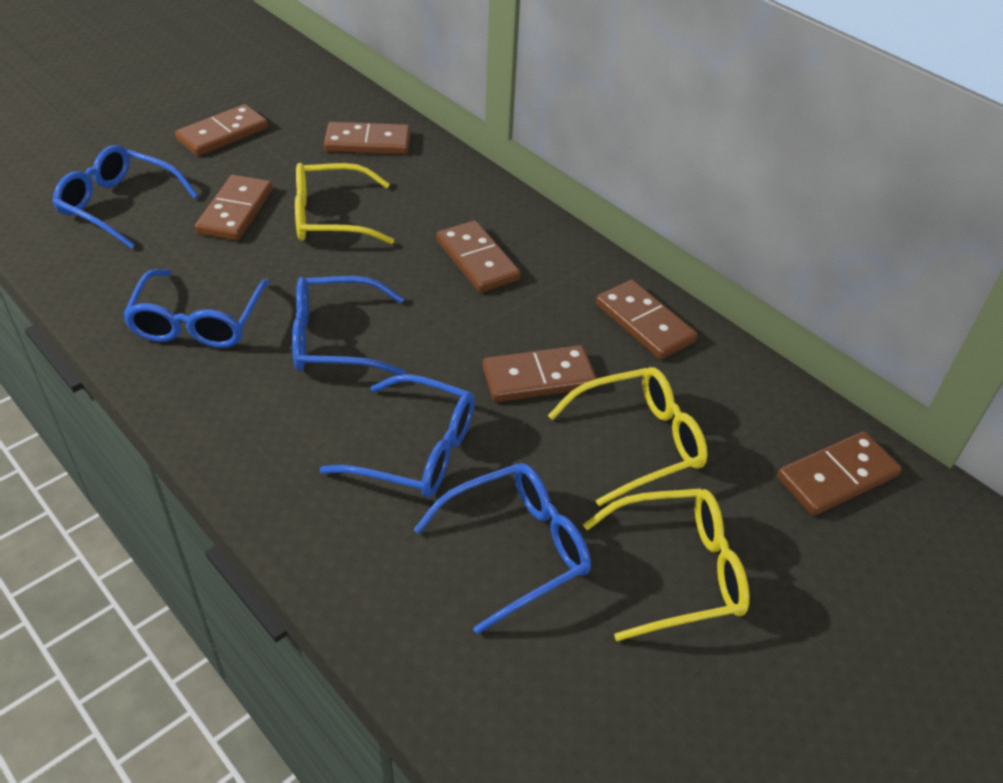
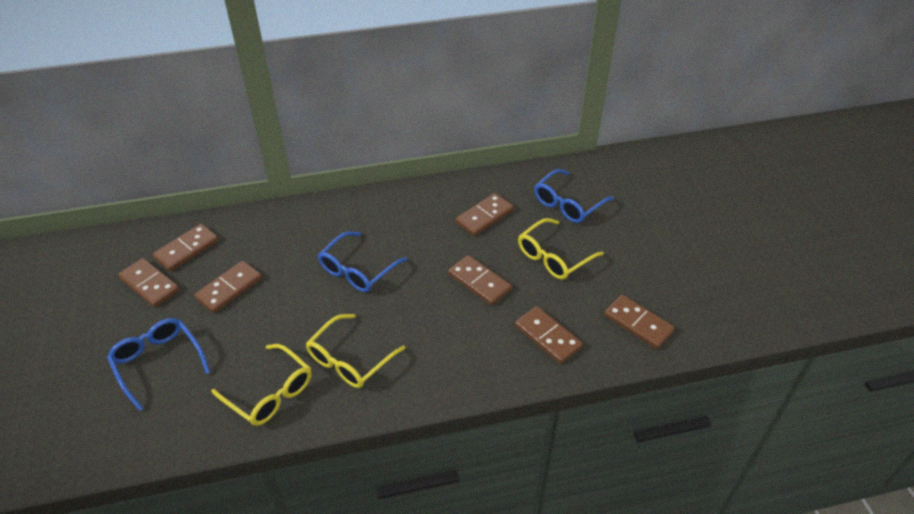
blue glasses: 5 -> 3

